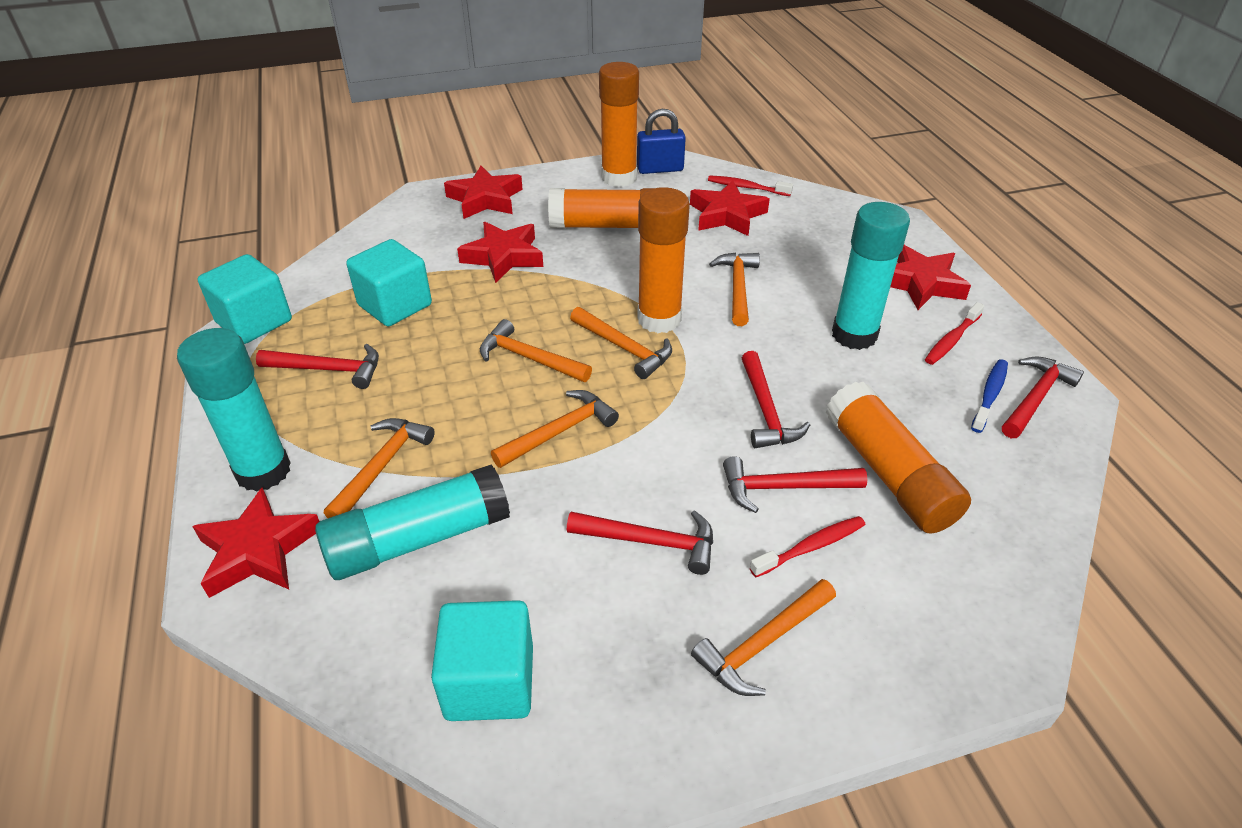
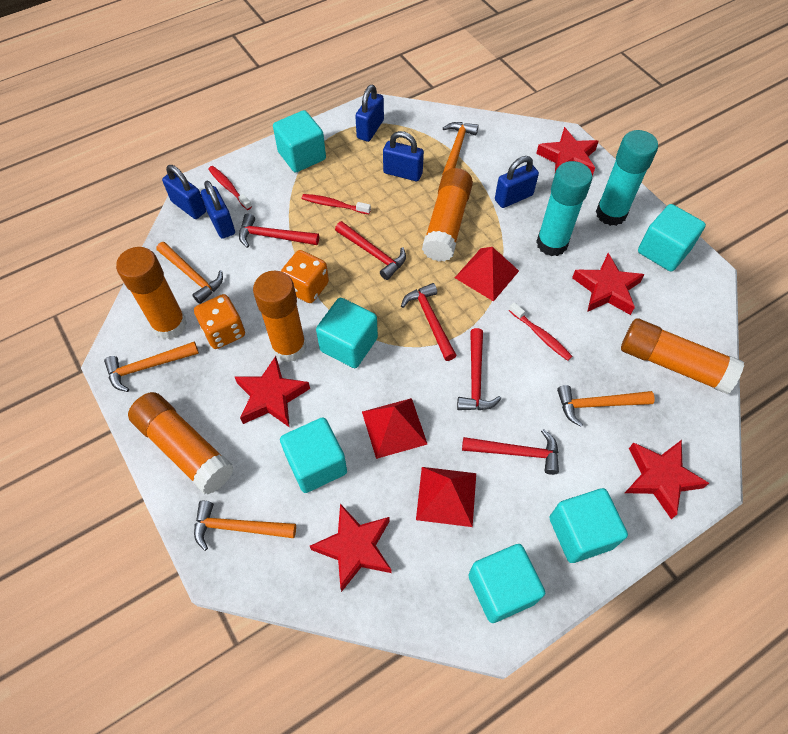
blue padlock: 1 -> 5
blue toothbrush: 1 -> 0
orange dice: 0 -> 2
orange glue stick: 4 -> 5
orange hammer: 6 -> 5
red pyramid: 0 -> 3
turquoise cube: 3 -> 6
turquoise glue stick: 3 -> 2

